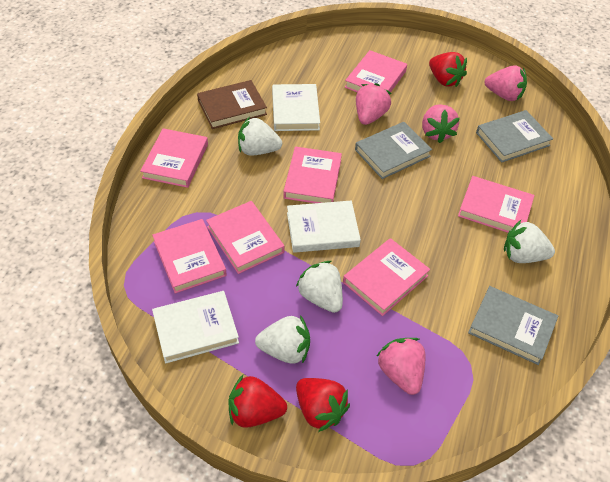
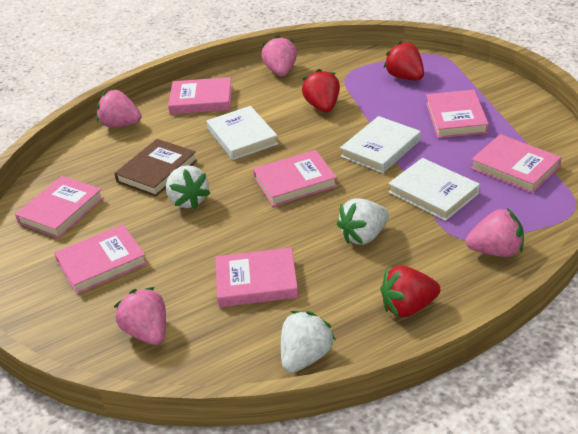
grey book: 3 -> 0
white strawberry: 4 -> 3

